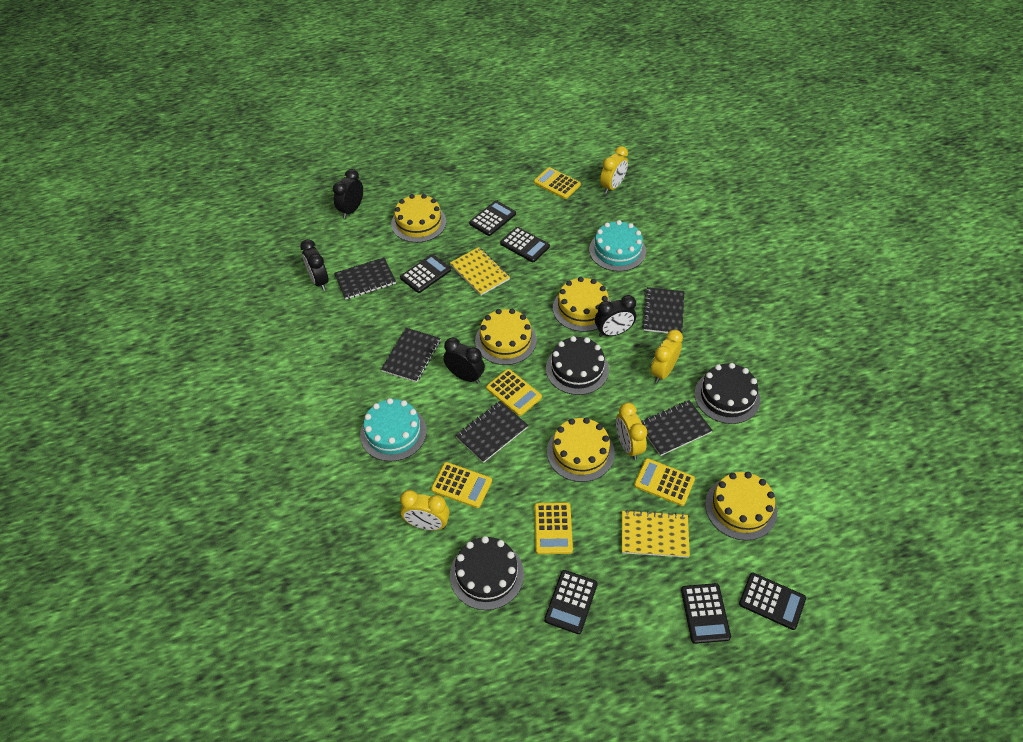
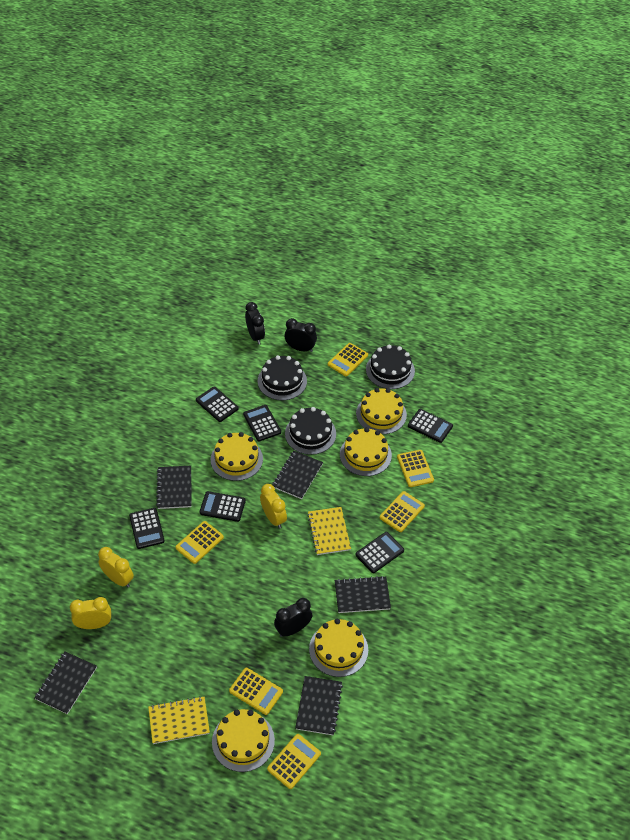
black clock: 4 -> 3
turquoise cake: 2 -> 0
yellow calculator: 5 -> 6
yellow clock: 4 -> 3

